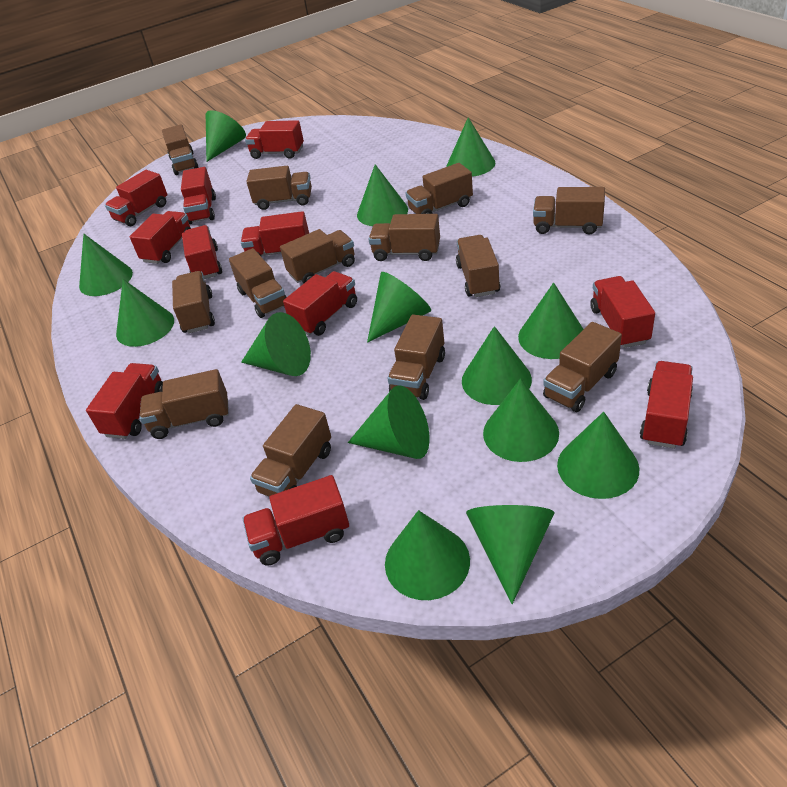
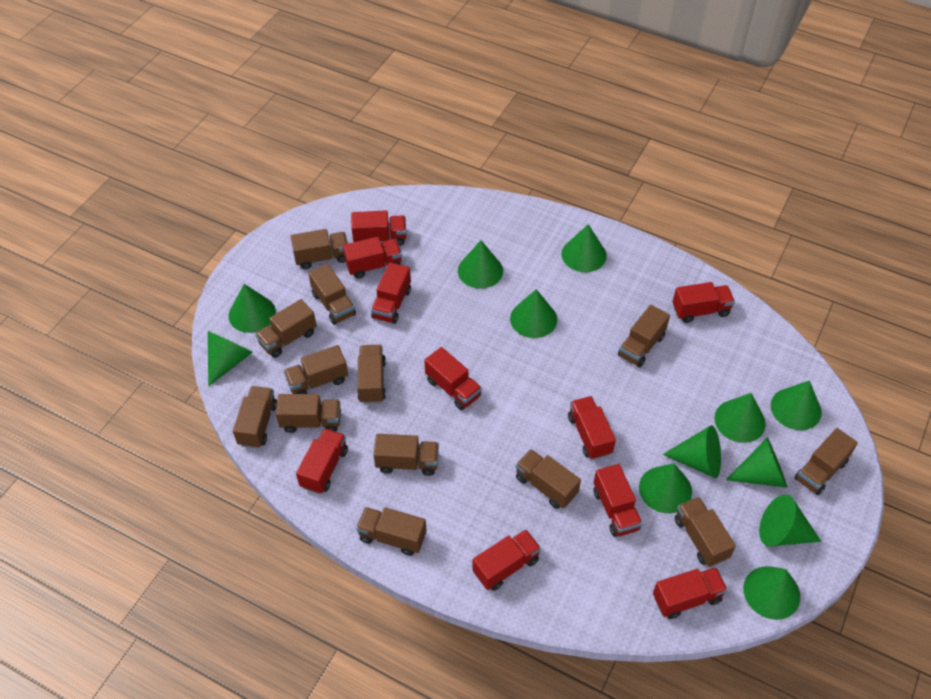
green cone: 14 -> 12
red truck: 11 -> 10

